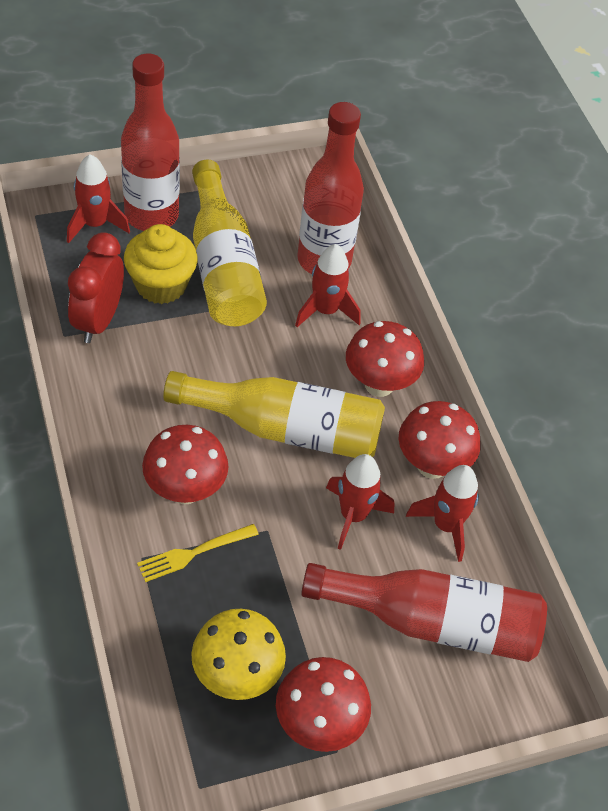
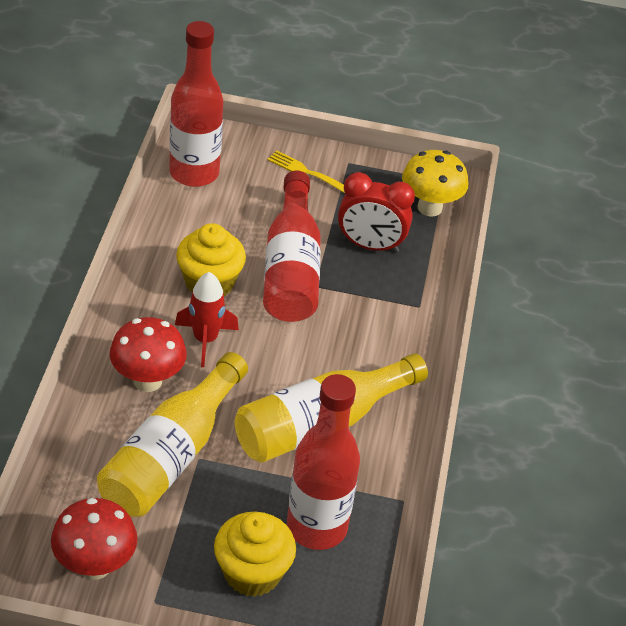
red mushroom: 4 -> 2
red rocket: 4 -> 1
yellow cupcake: 1 -> 2

